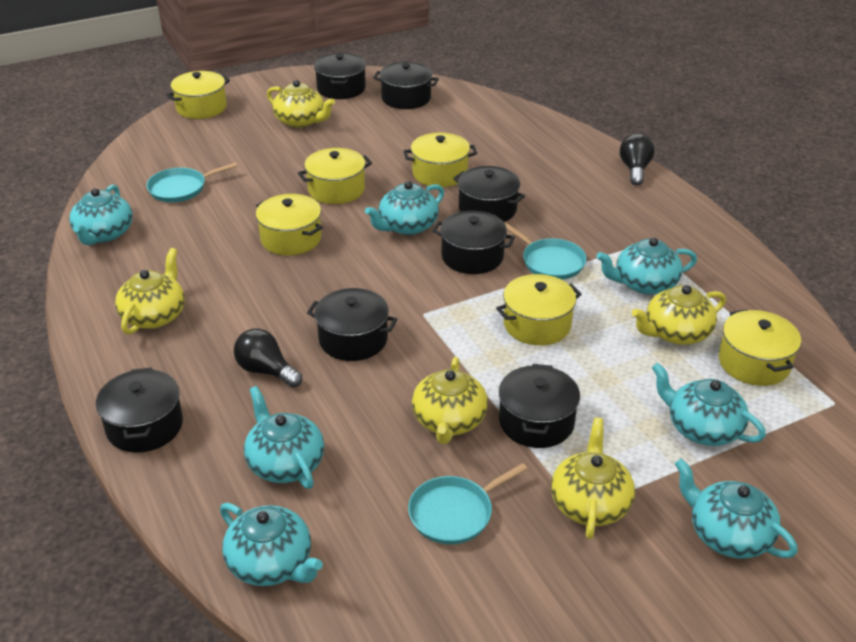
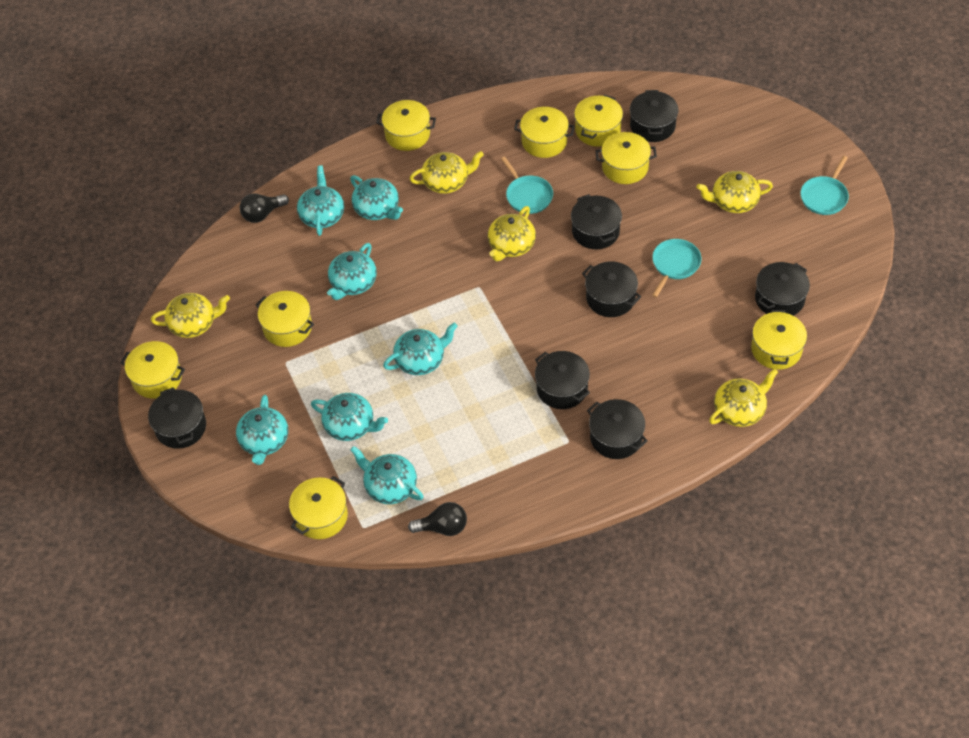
yellow pot: 6 -> 8

